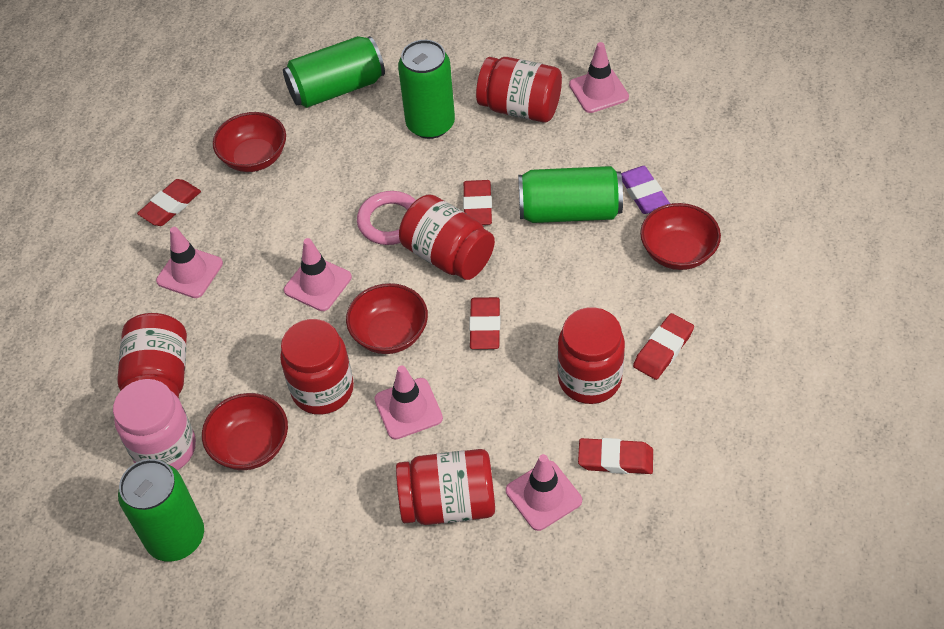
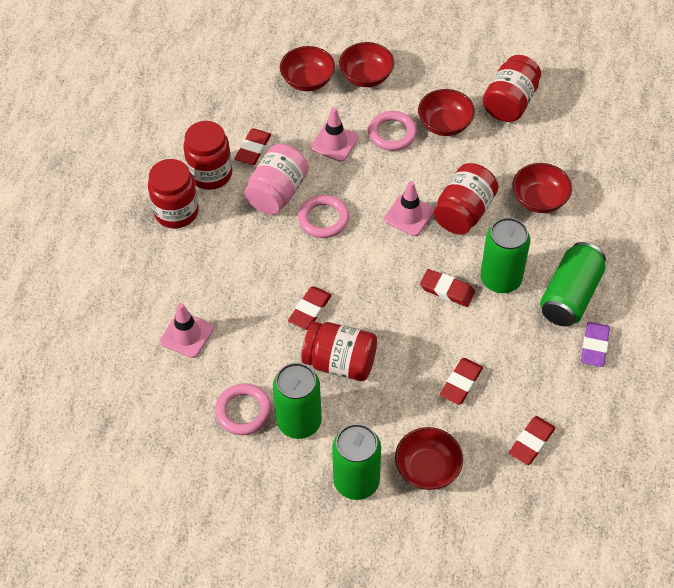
pink ring: 1 -> 3
pink traffic cone: 5 -> 3
red bowl: 4 -> 5
red jar: 6 -> 5

